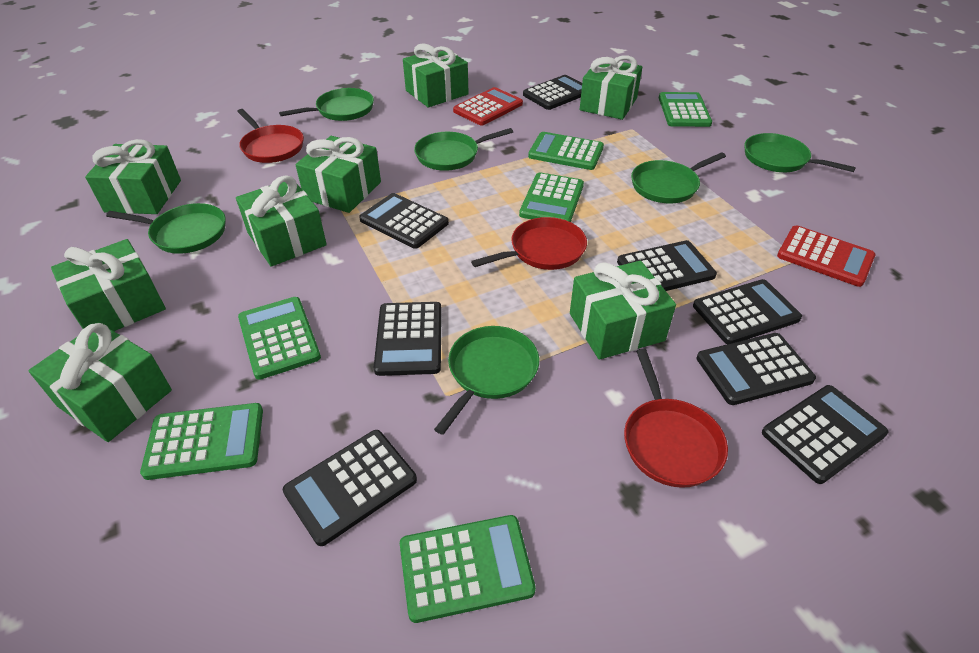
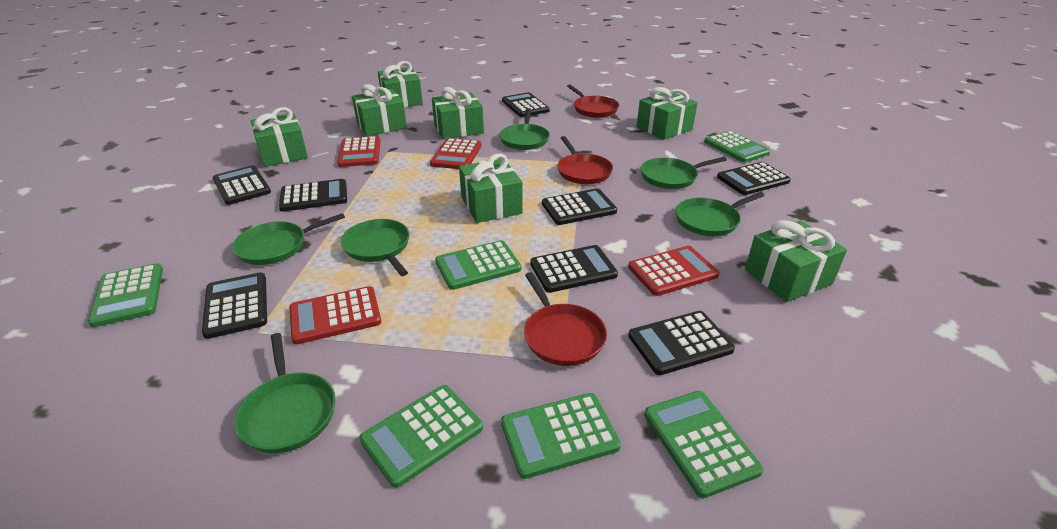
green gift: 8 -> 7
red calculator: 2 -> 4

